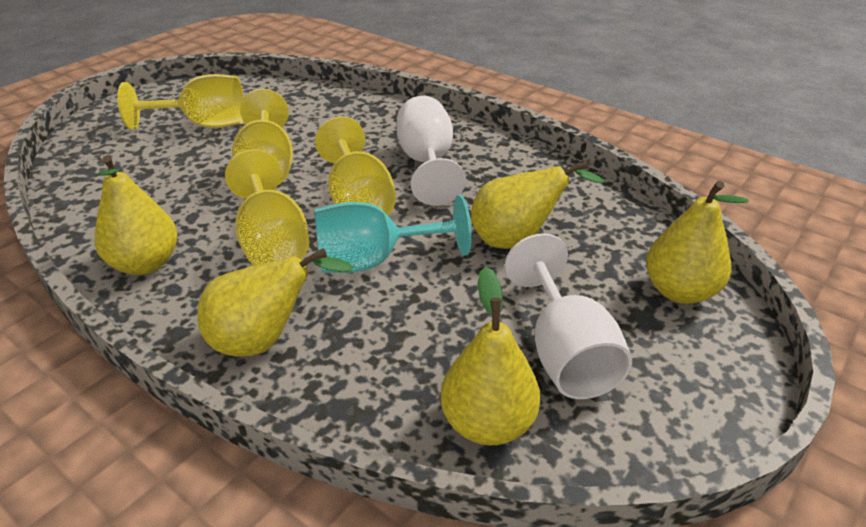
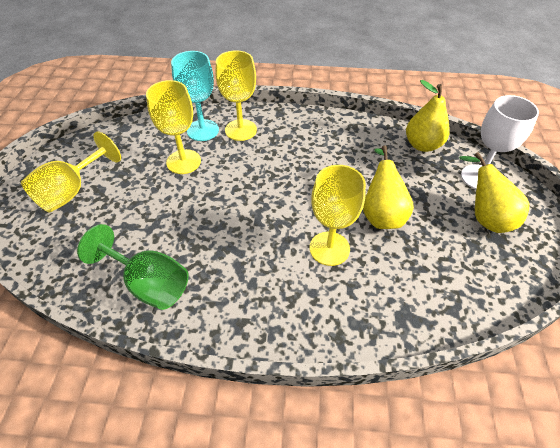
green goblet: 0 -> 1
white goblet: 2 -> 1
yellow pear: 5 -> 3

